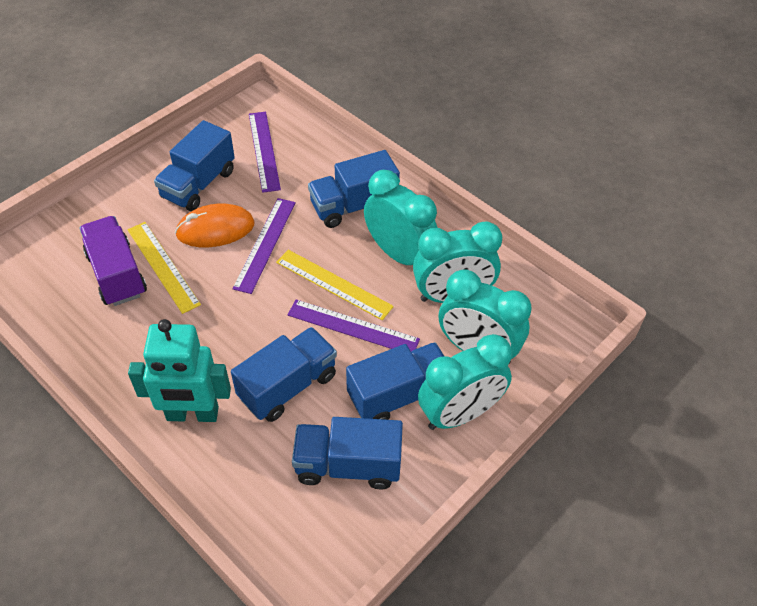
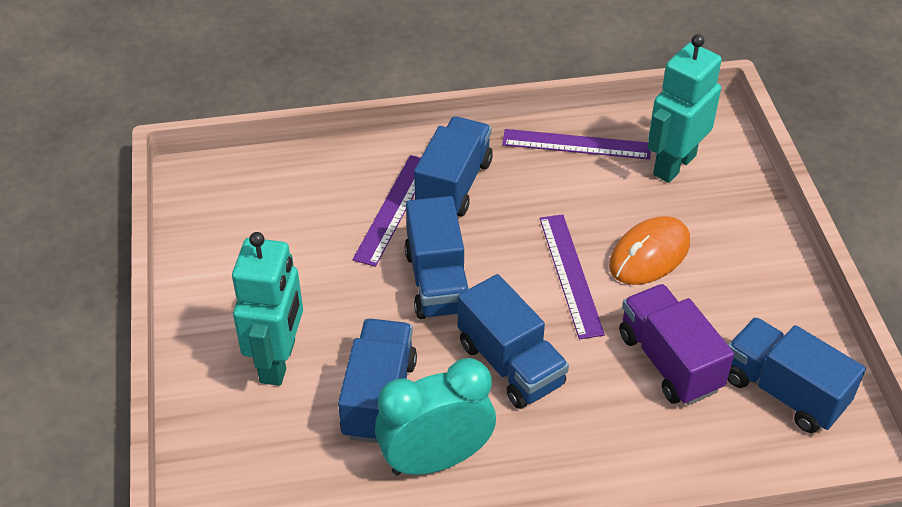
turquoise clock: 4 -> 1
turquoise robot: 1 -> 2
yellow ruler: 2 -> 0

